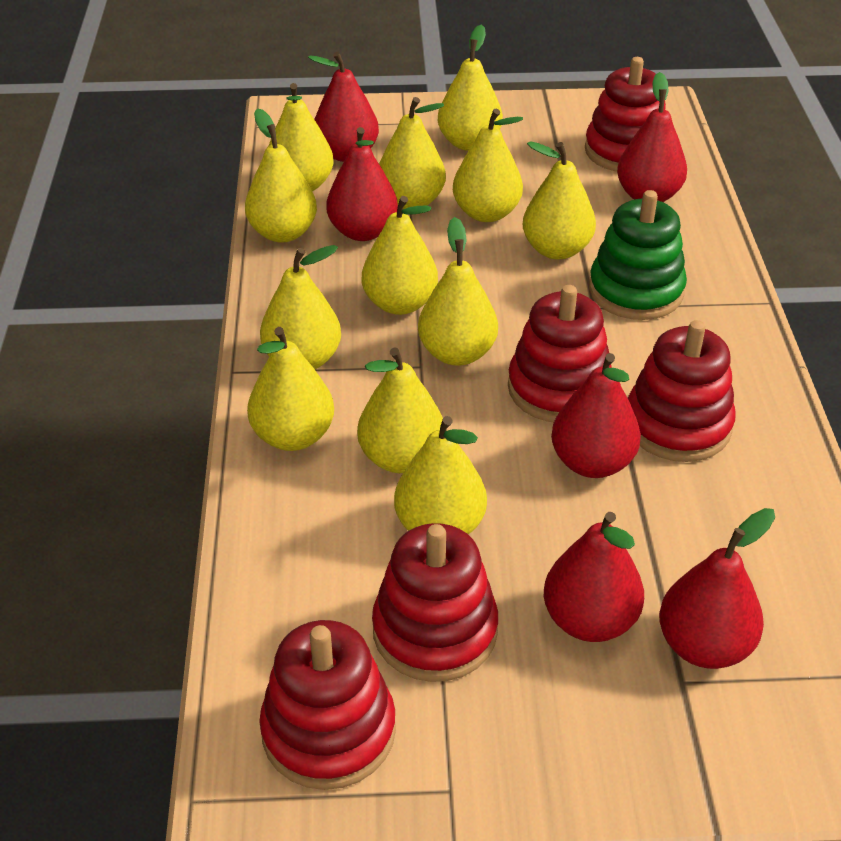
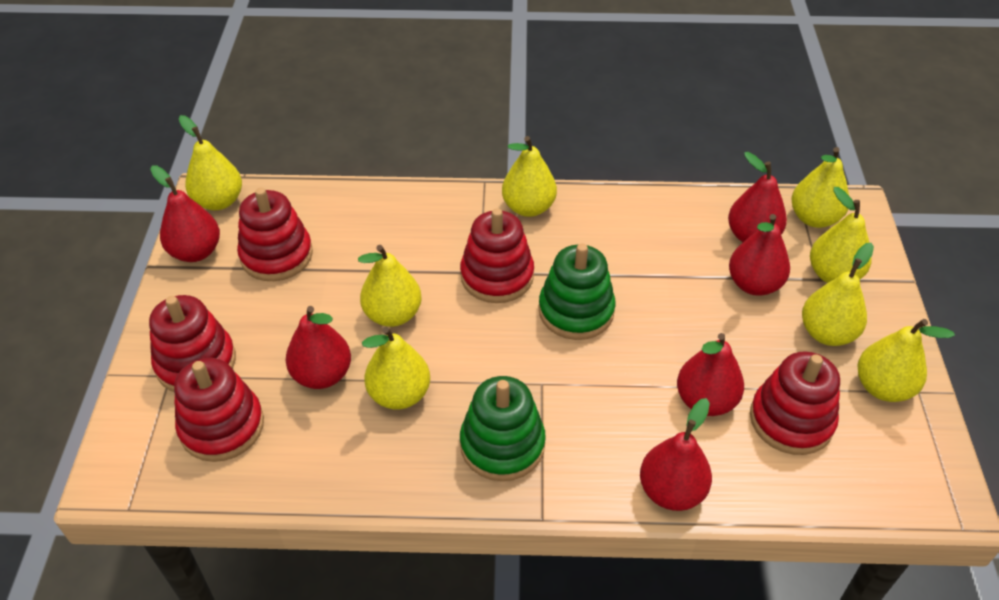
green stacking toy: 1 -> 2
yellow pear: 12 -> 8

